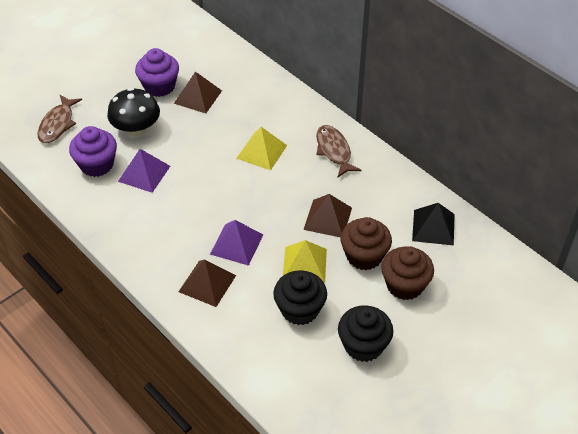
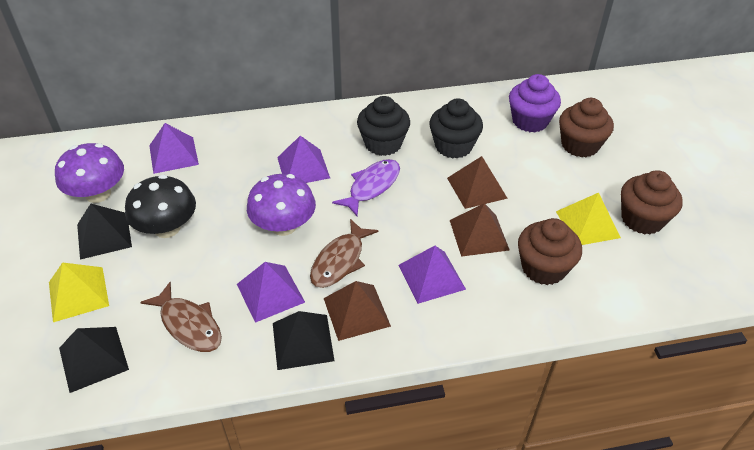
black pyramid: 1 -> 3
brown cupcake: 2 -> 3
purple cupcake: 2 -> 1
purple fish: 0 -> 1
purple mushroom: 0 -> 2
purple pyramid: 2 -> 4

